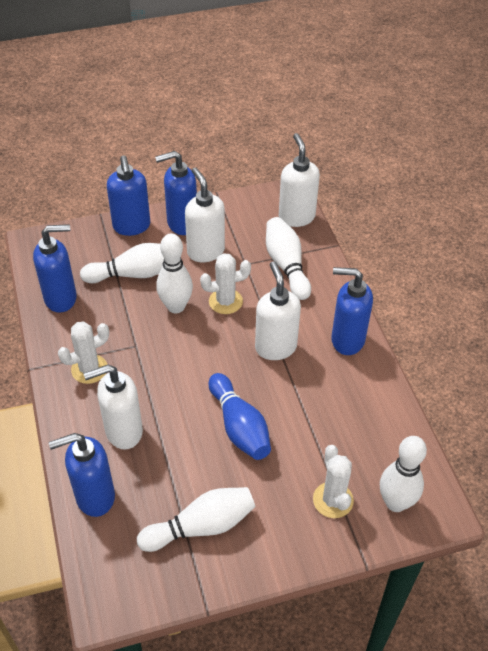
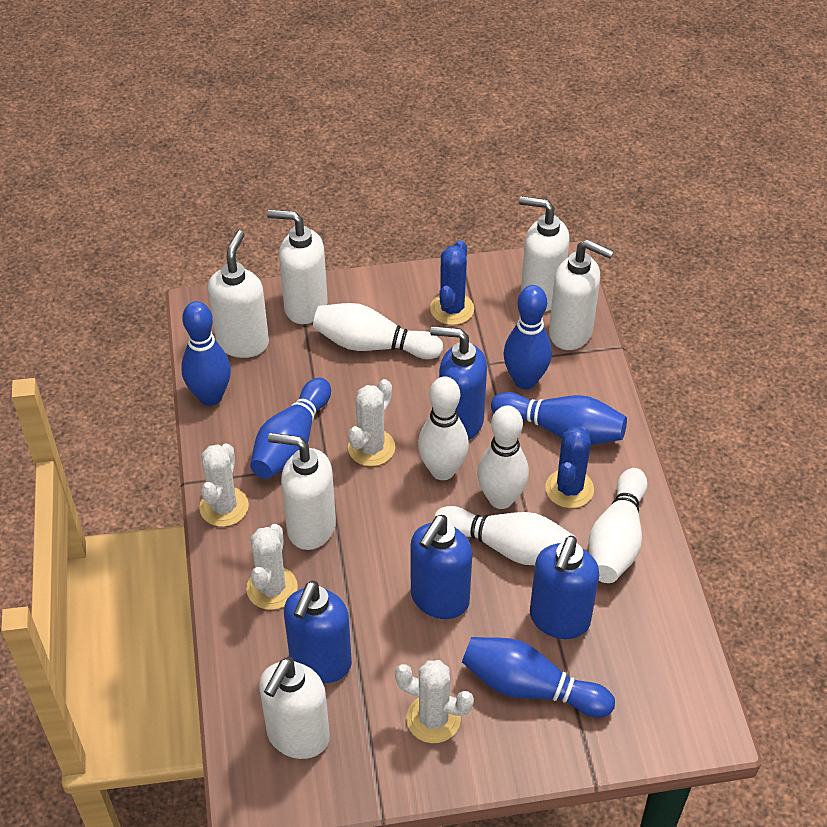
blue bowling pin: 1 -> 5
blue cactus: 0 -> 2
blue soap dispenser: 5 -> 4
white cactus: 3 -> 4
white soap dispenser: 4 -> 6

